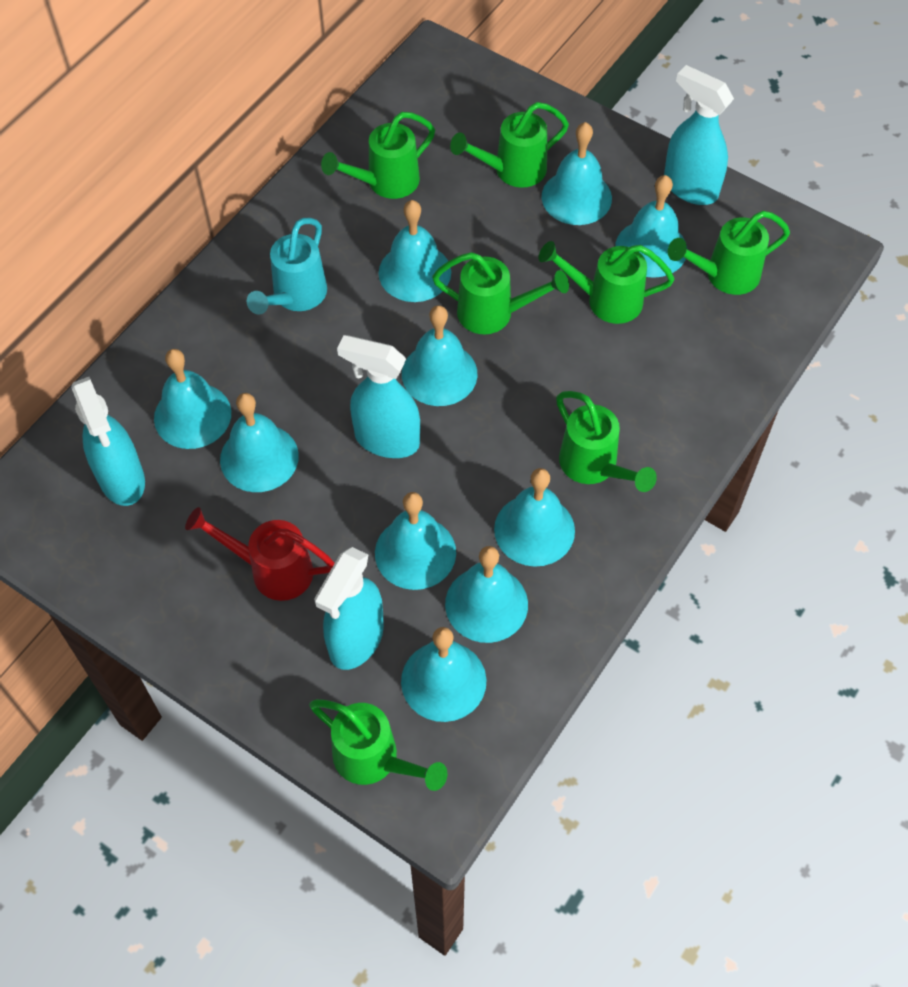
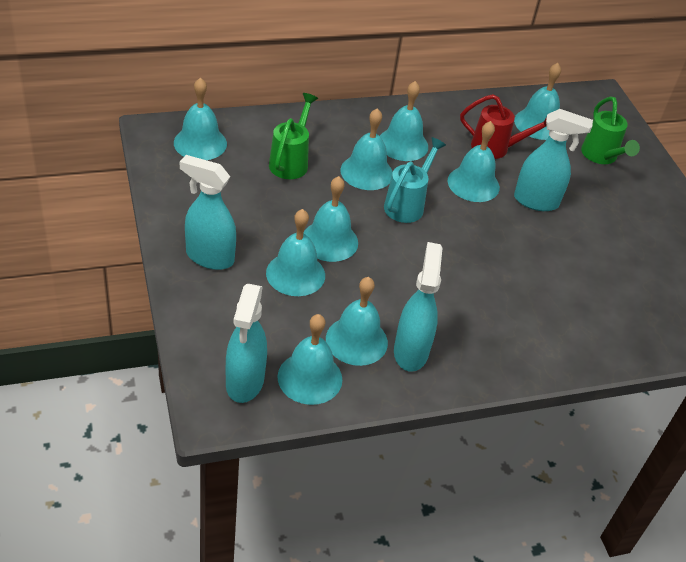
green watering can: 7 -> 2
turquoise bell: 10 -> 9

